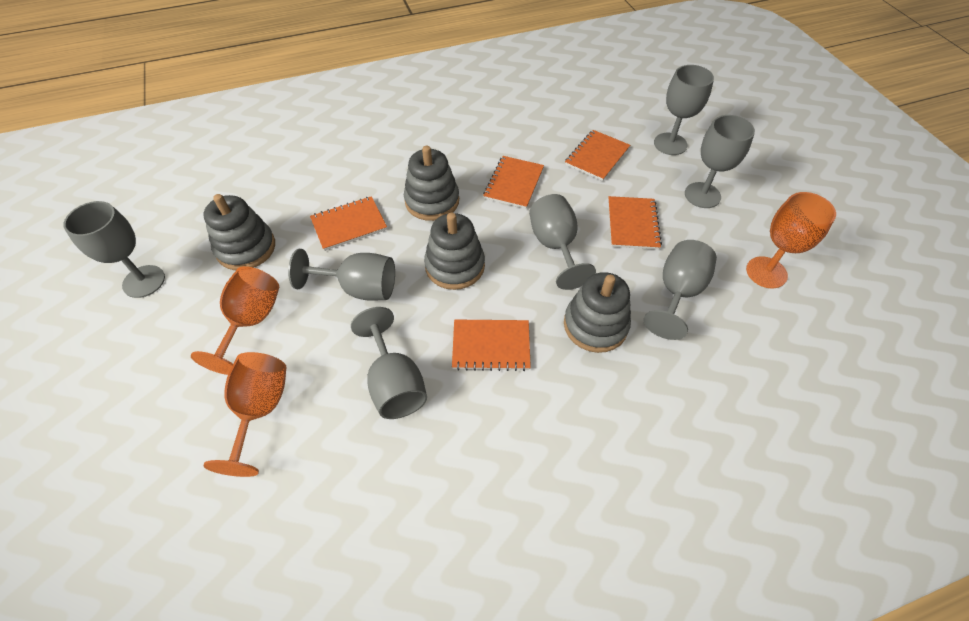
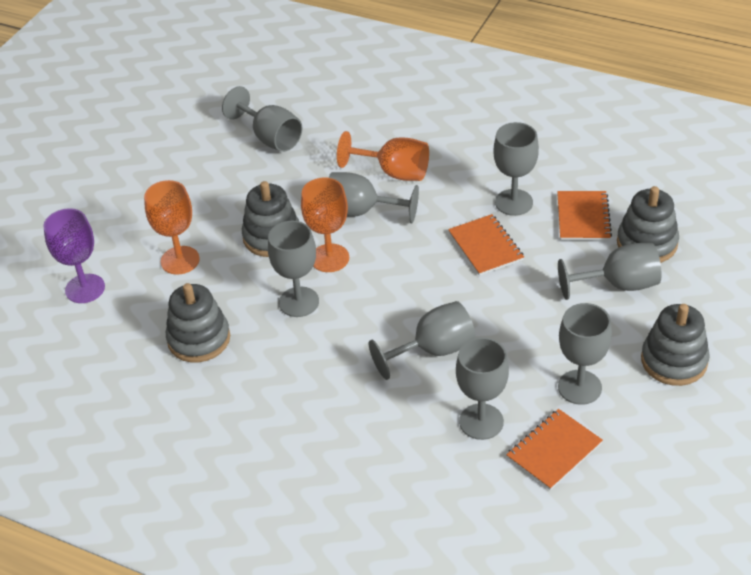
grey goblet: 7 -> 8
orange notebook: 5 -> 3
purple goblet: 0 -> 1

